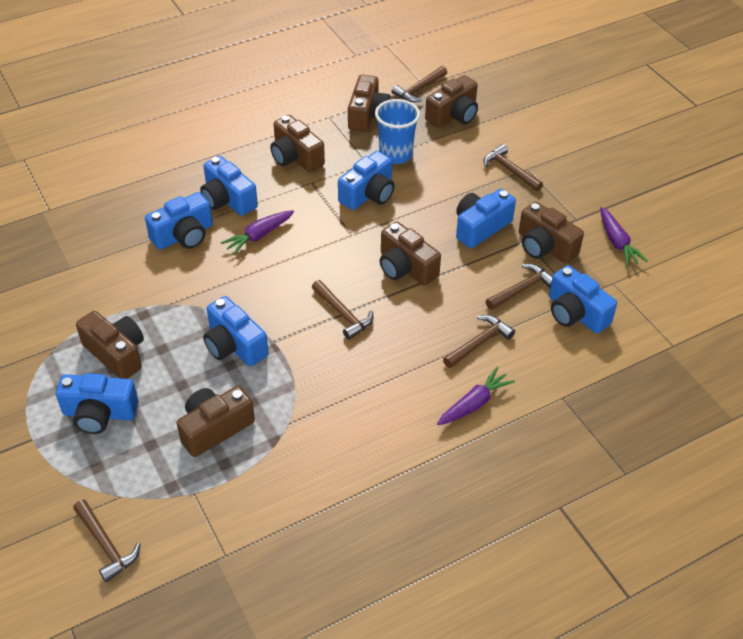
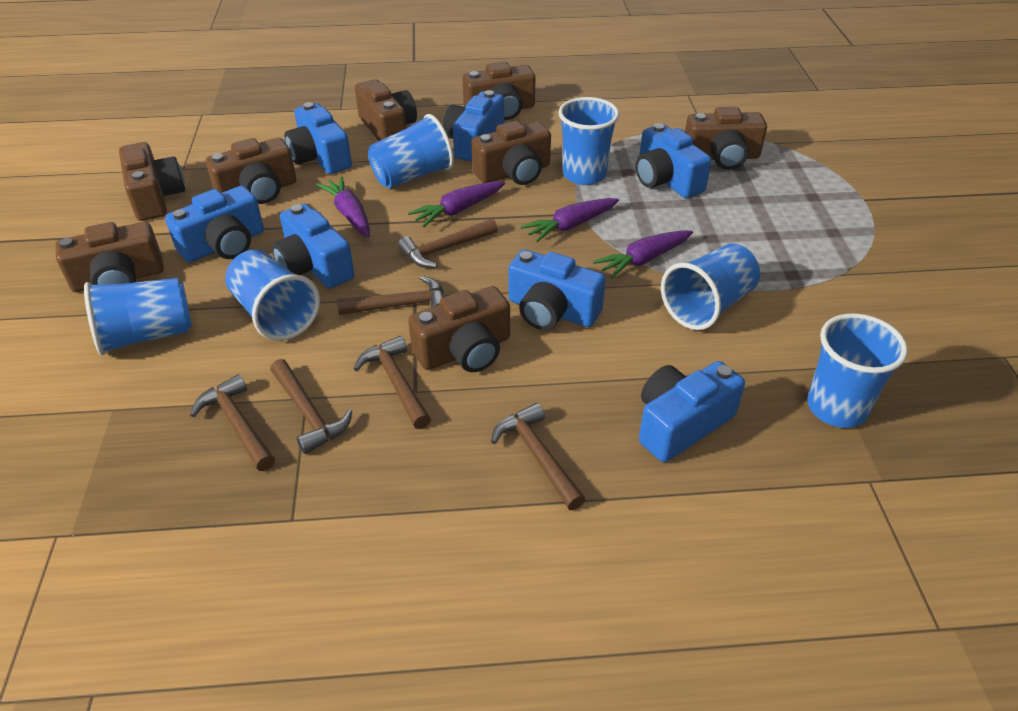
blue cup: 1 -> 6
brown camera: 7 -> 8
purple carrot: 3 -> 4

